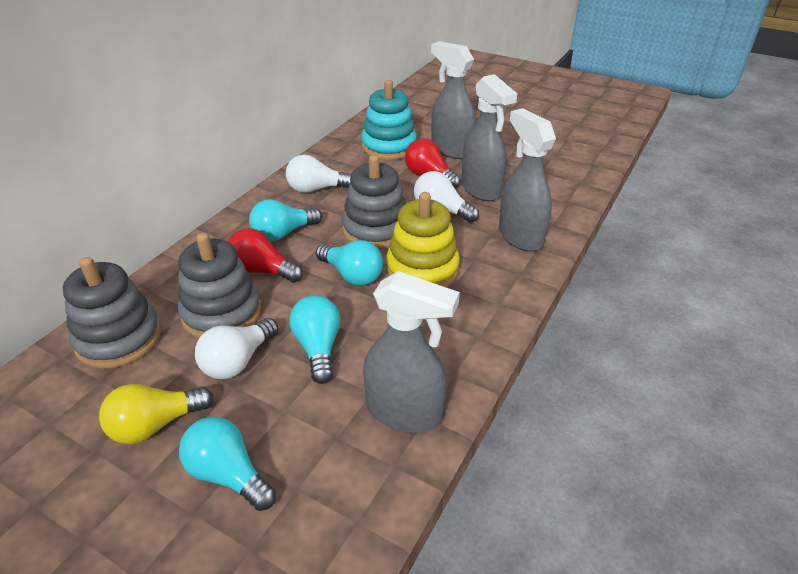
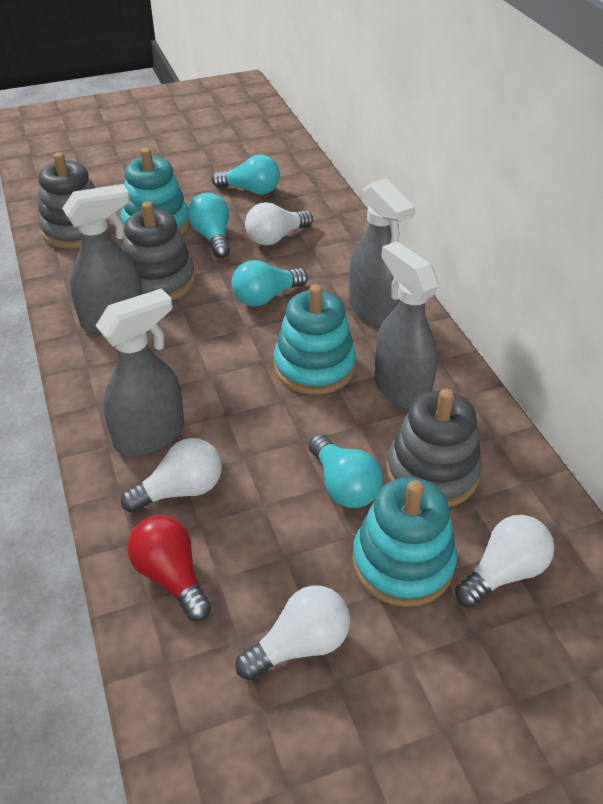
red light bulb: 2 -> 1
turquoise stacking toy: 1 -> 3
white light bulb: 3 -> 4
yellow light bulb: 1 -> 0
yellow stacking toy: 1 -> 0

